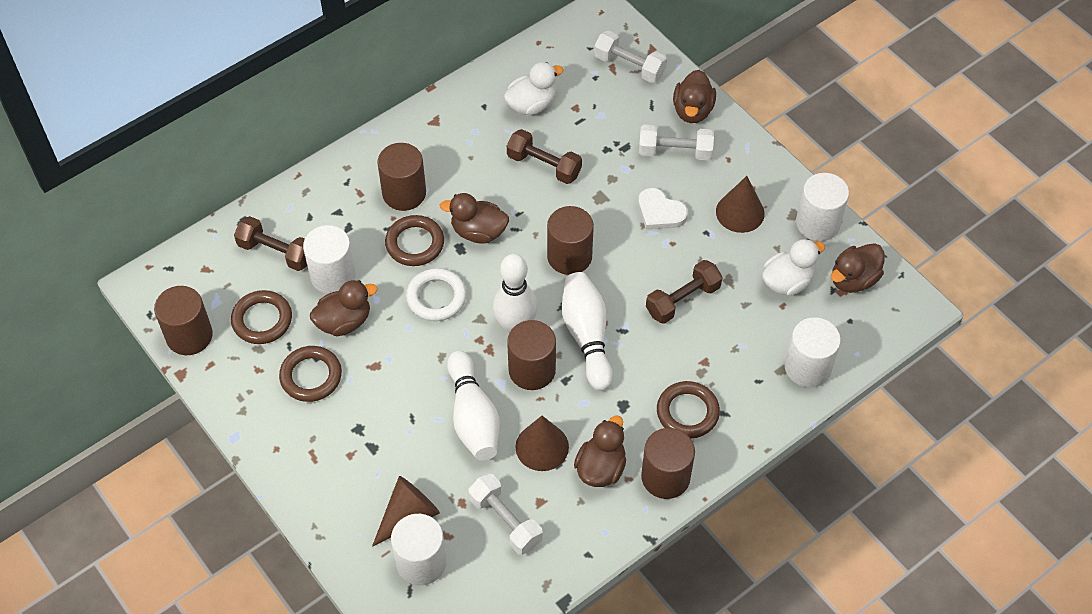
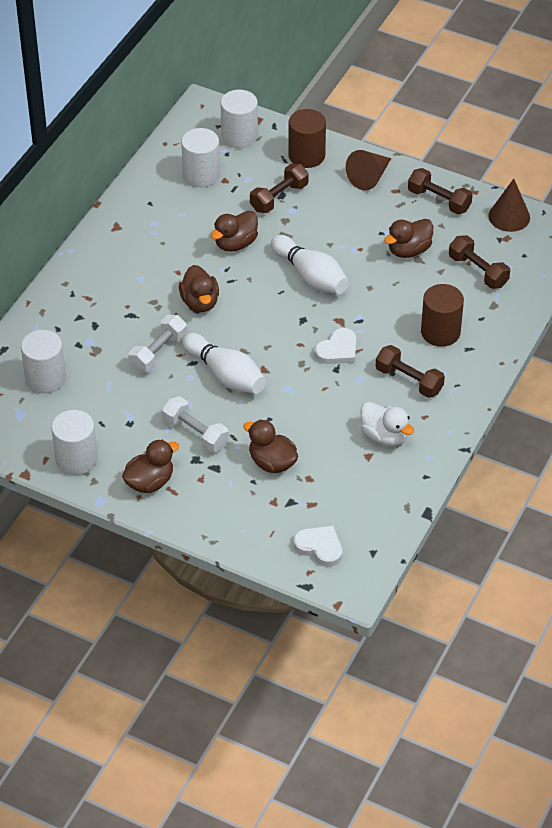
brown cone: 3 -> 2
brown cylinder: 5 -> 2
brown dumbbell: 3 -> 4
brown ring: 4 -> 0
white bowling pin: 3 -> 2
white duck: 2 -> 1
white dumbbell: 3 -> 2
white heart: 1 -> 2
white ring: 1 -> 0

